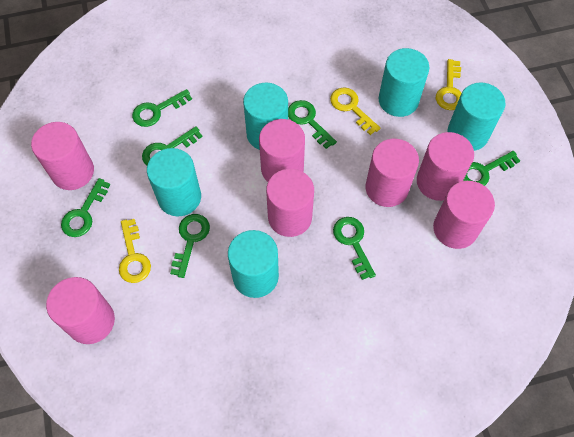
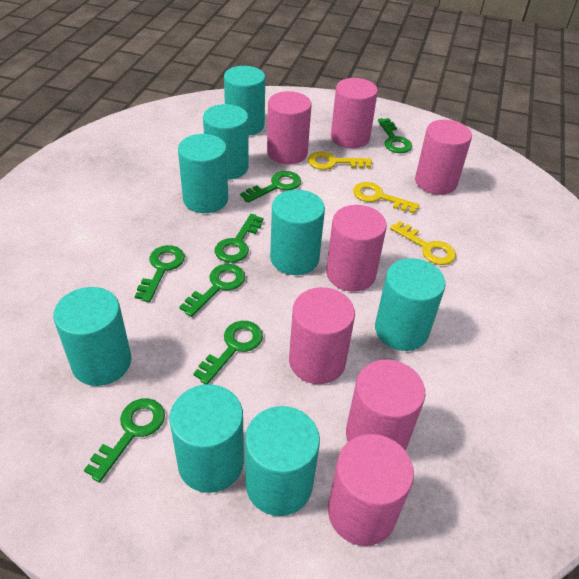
turquoise cylinder: 5 -> 8

